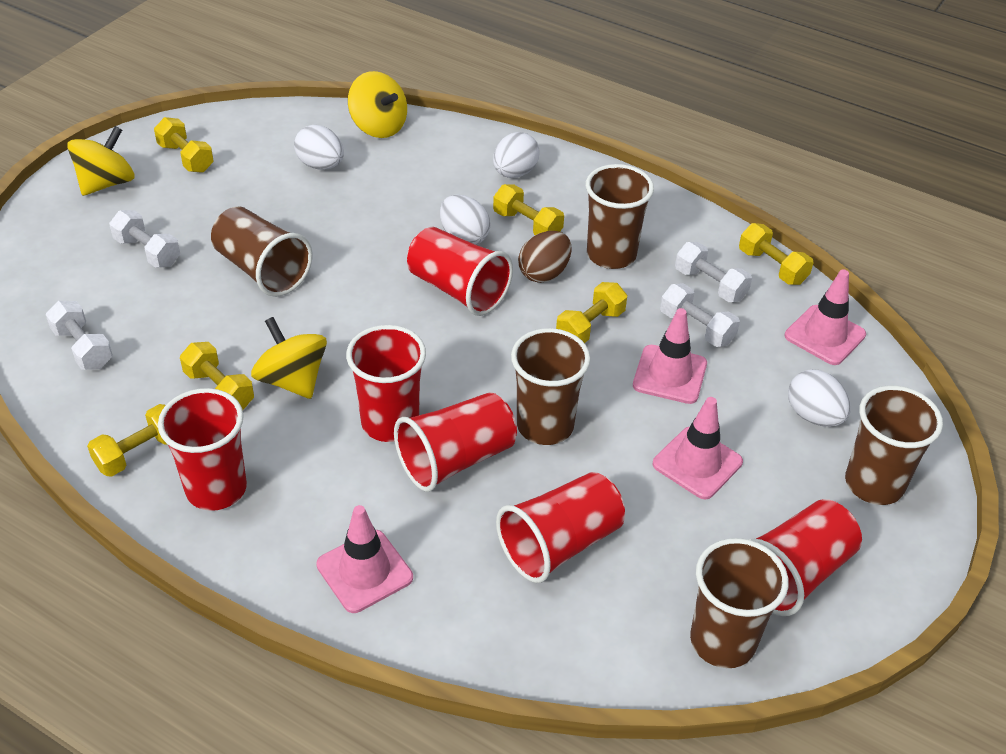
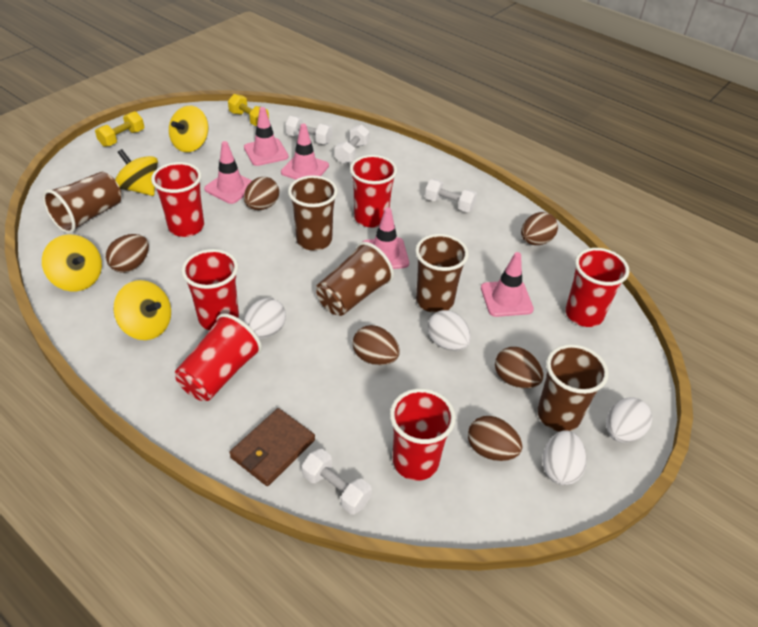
brown egg: 1 -> 6
brown wallet: 0 -> 1
pink traffic cone: 4 -> 5
yellow dumbbell: 6 -> 2
yellow spinning top: 3 -> 4

